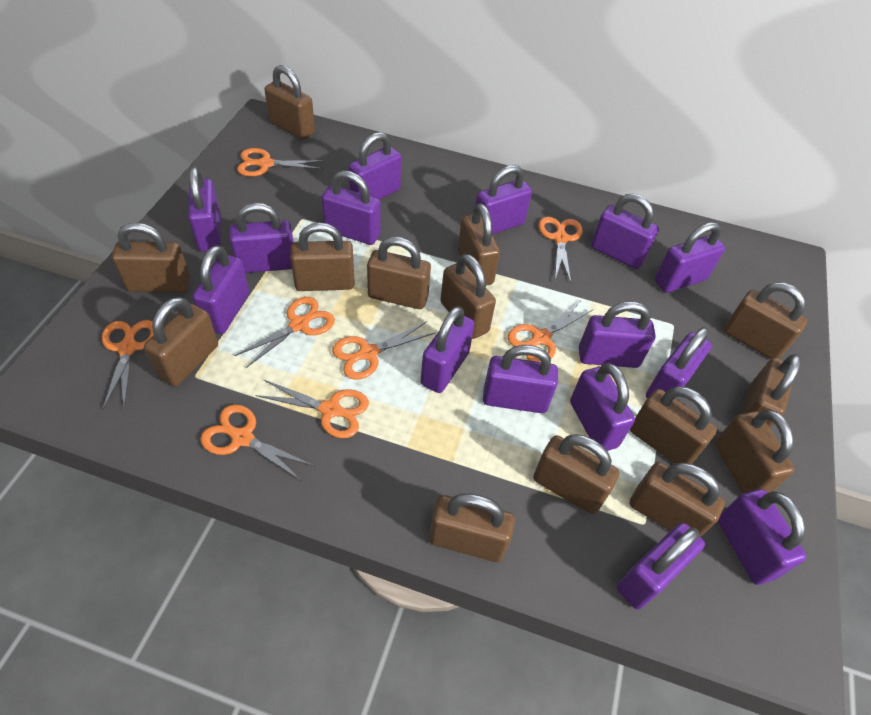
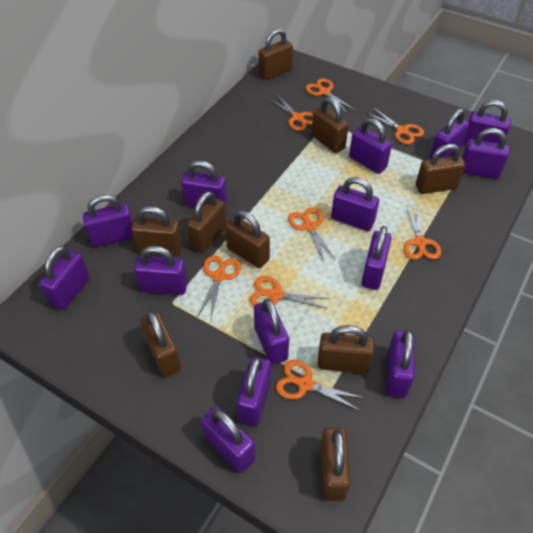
brown padlock: 14 -> 9
purple padlock: 15 -> 14

